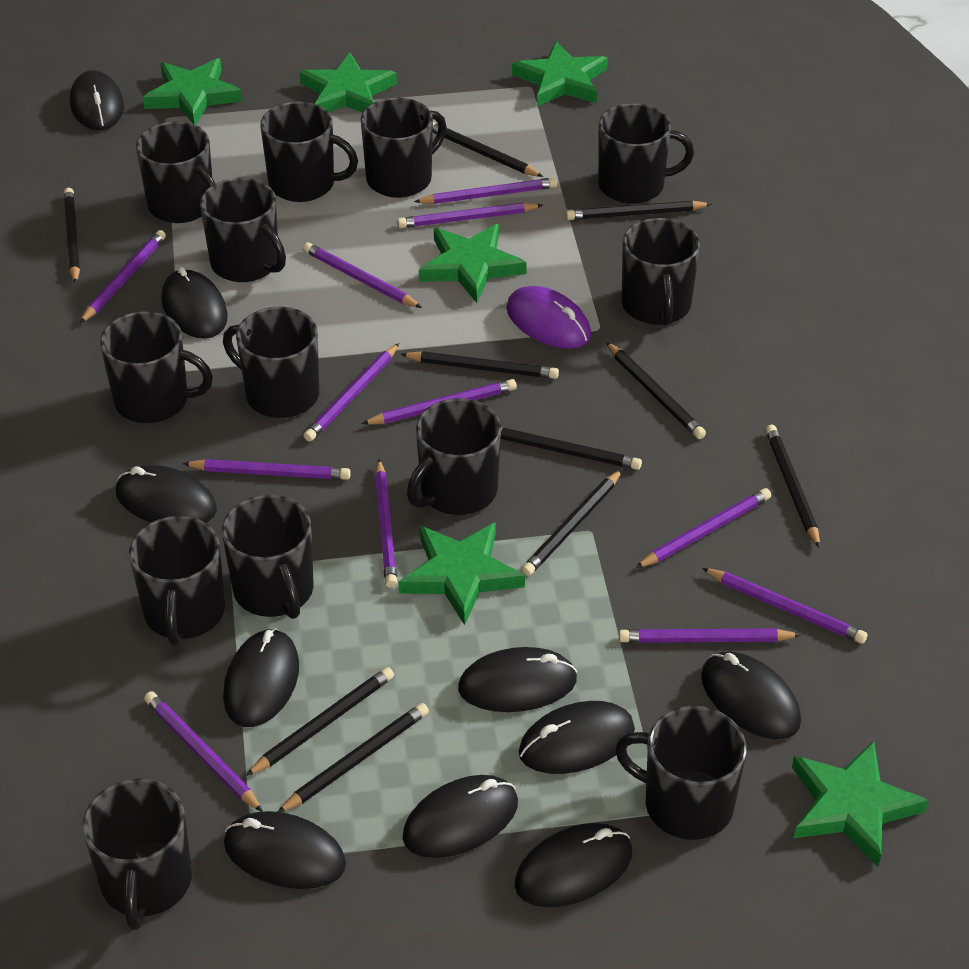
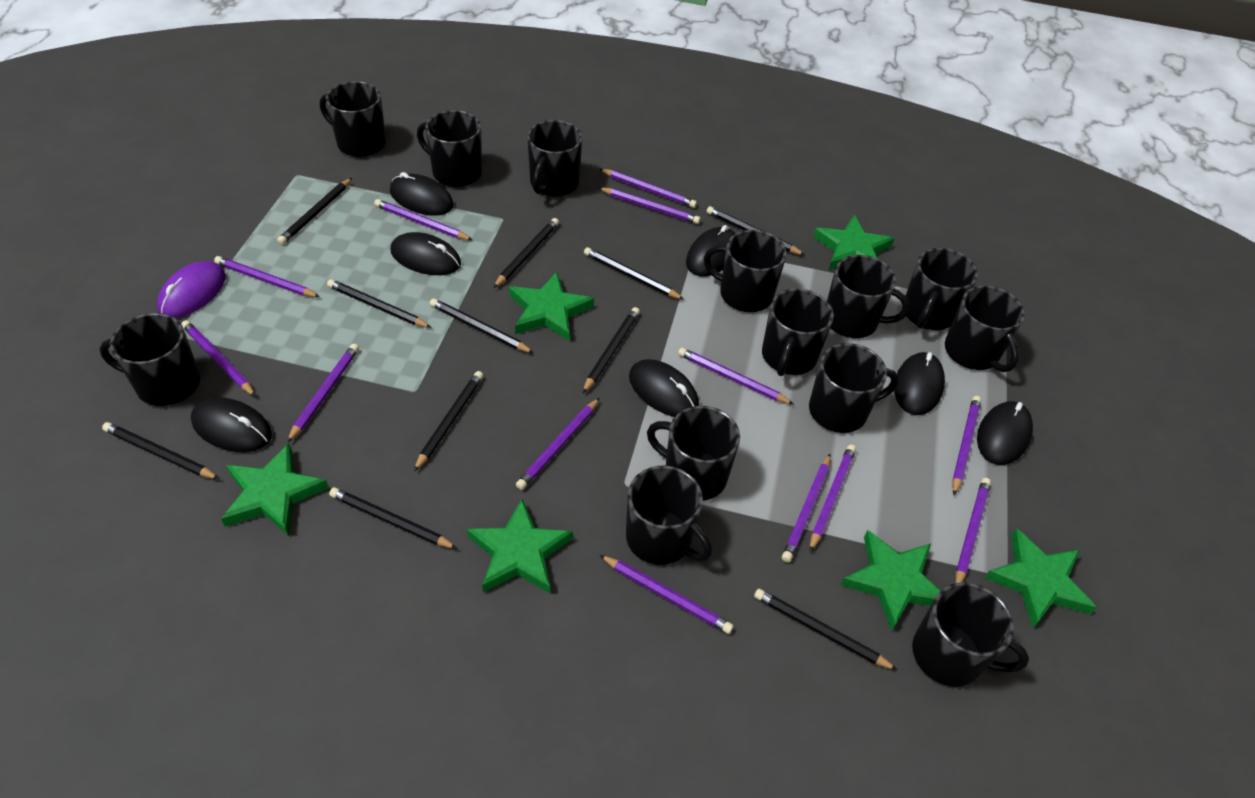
black mouse: 10 -> 7
black pencil: 10 -> 11
purple pencil: 12 -> 13

